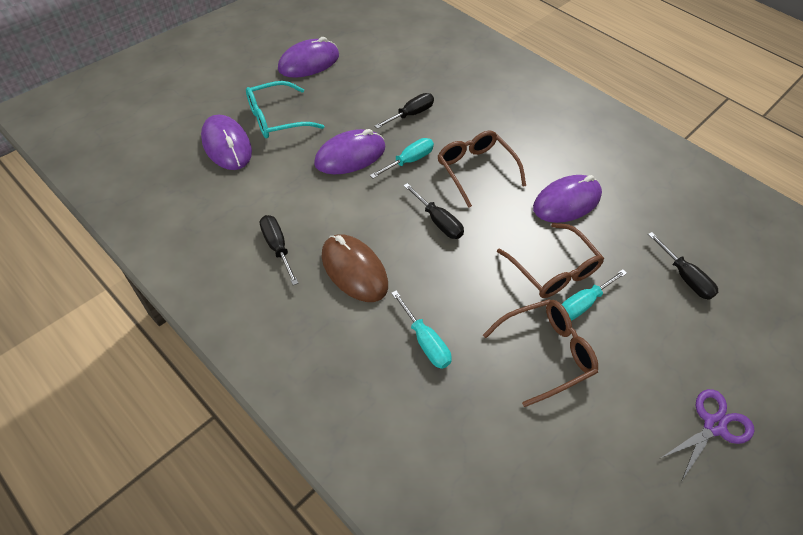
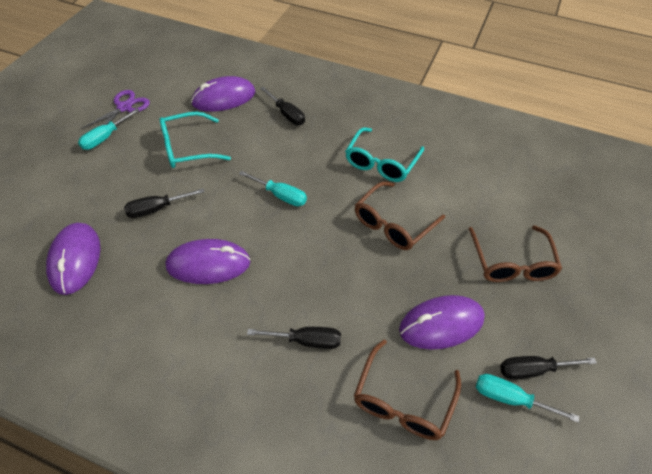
brown mouse: 1 -> 0
turquoise glasses: 1 -> 2

